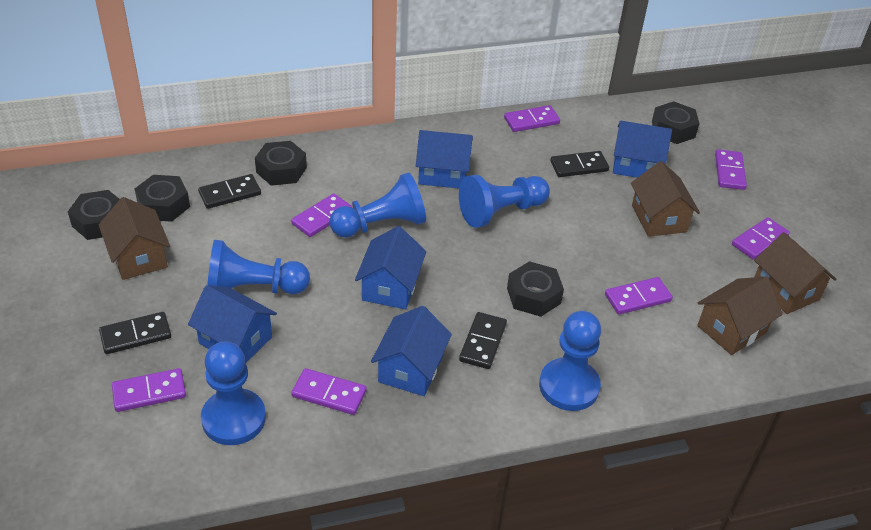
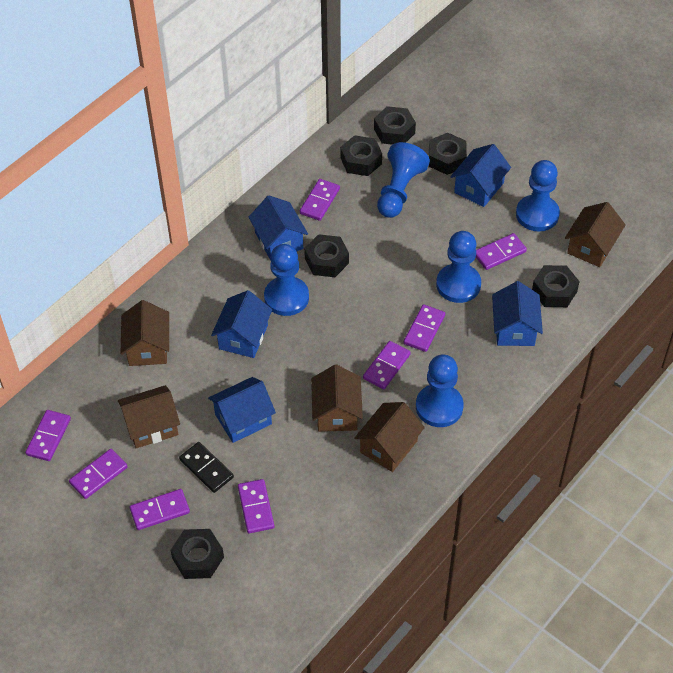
black domino: 4 -> 1
black nut: 5 -> 6
brown house: 4 -> 5
purple domino: 7 -> 8

